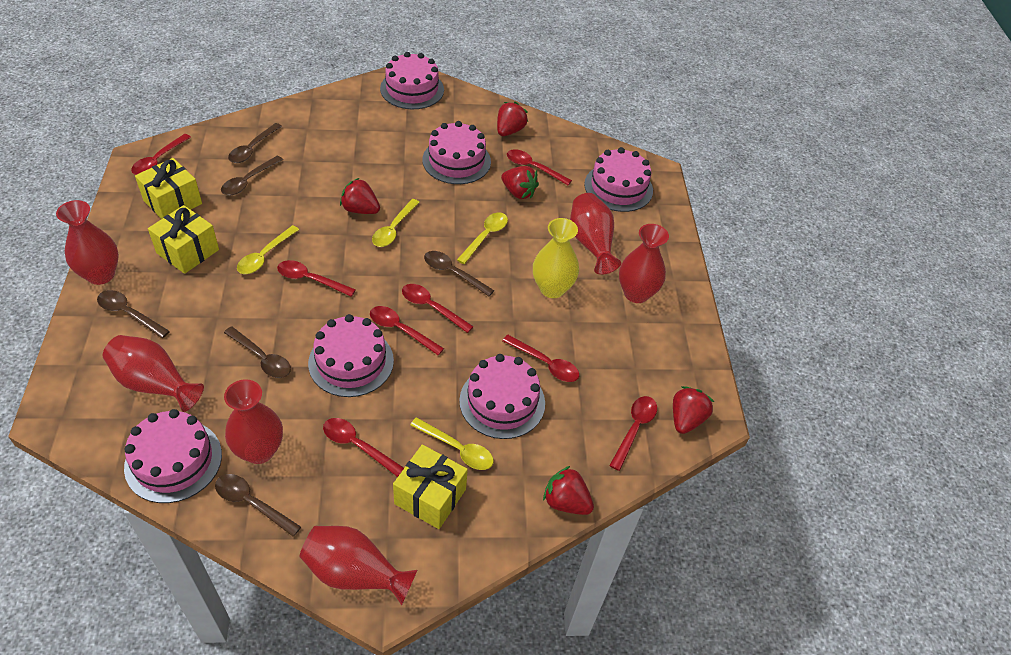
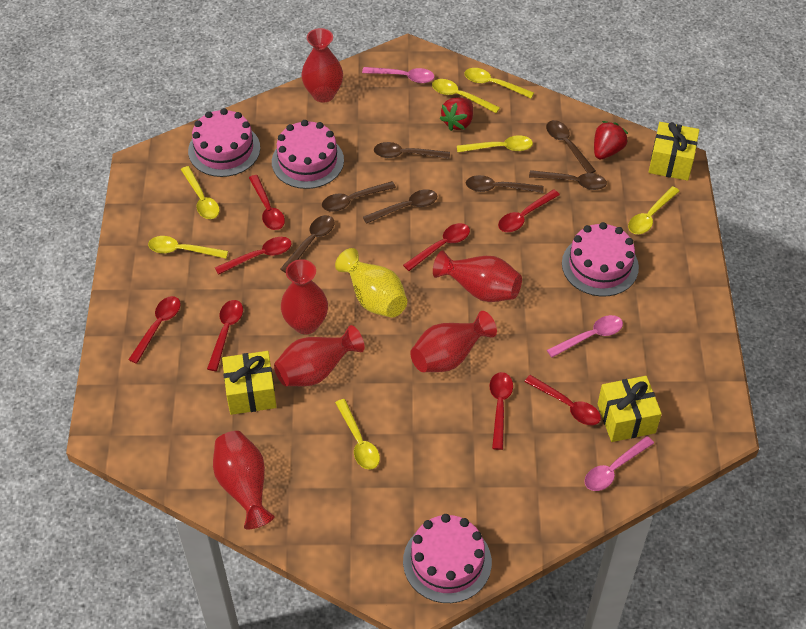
brown spoon: 6 -> 7
pink cake: 6 -> 4
pink spoon: 0 -> 3
red strawberry: 5 -> 2
yellow spoon: 4 -> 7

